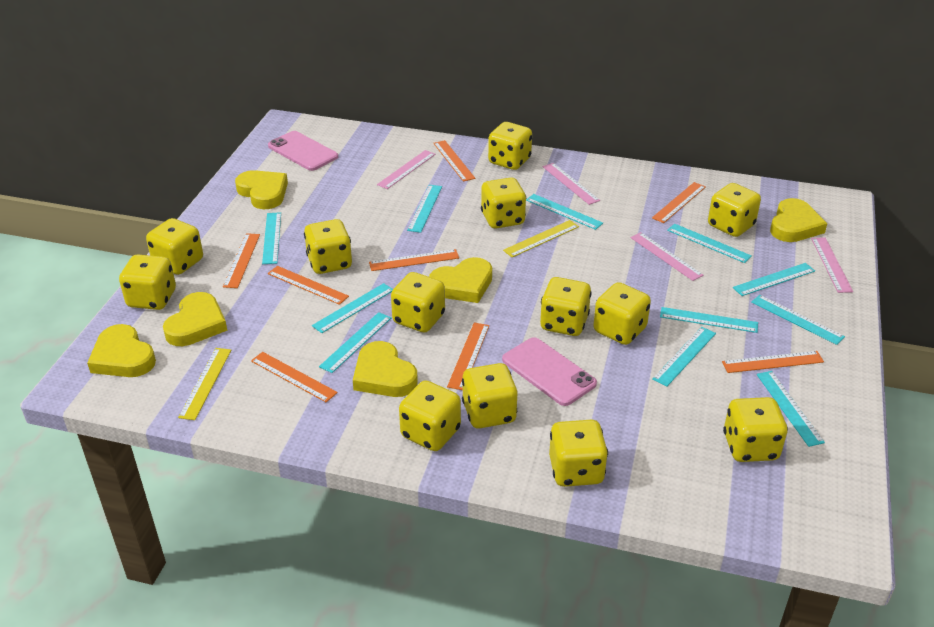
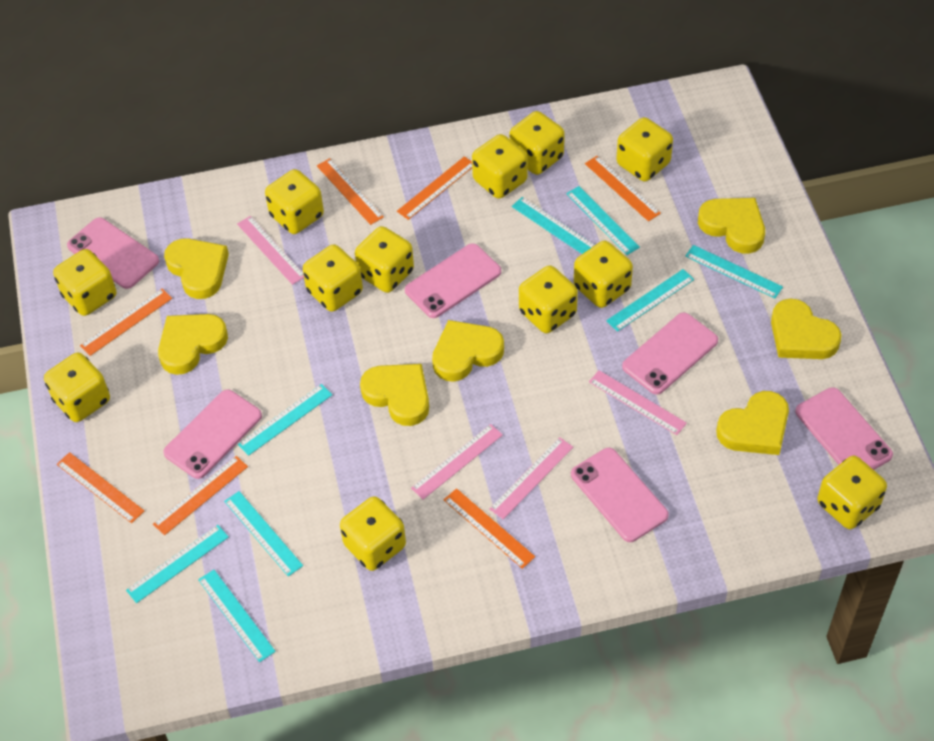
orange ruler: 8 -> 7
pink phone: 2 -> 6
turquoise ruler: 11 -> 8
yellow dice: 13 -> 12
yellow heart: 6 -> 7
yellow ruler: 2 -> 0

